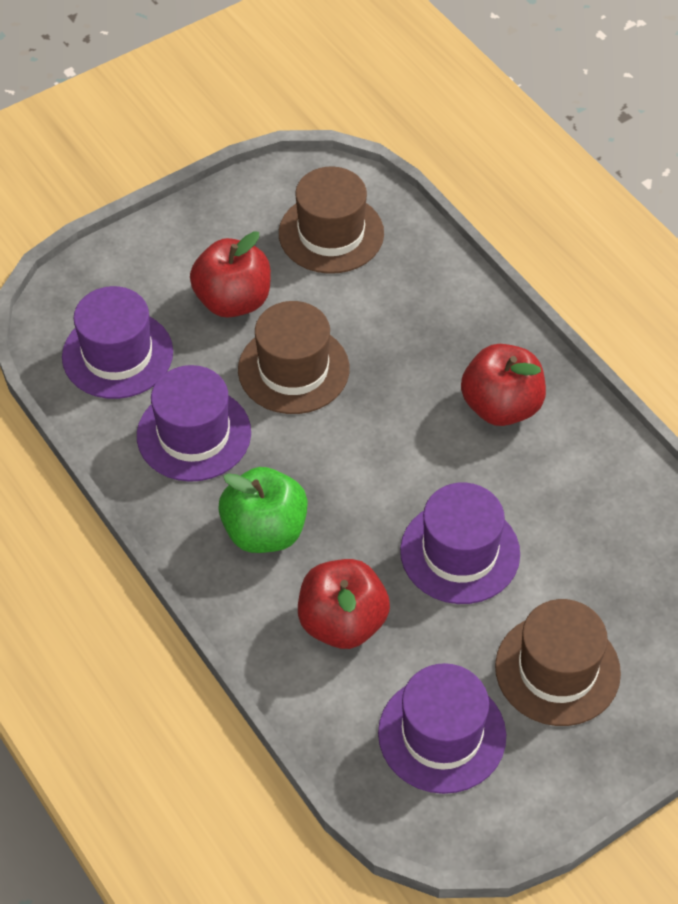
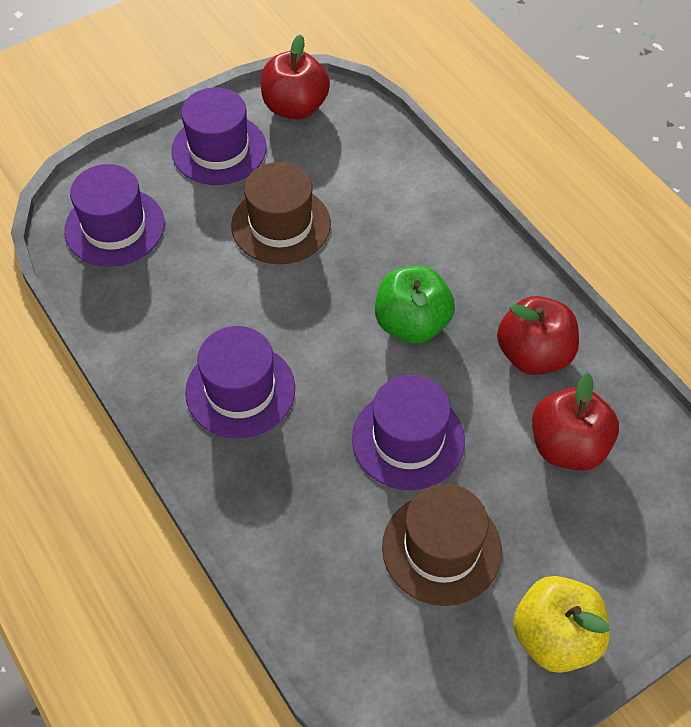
brown hat: 3 -> 2
yellow apple: 0 -> 1

